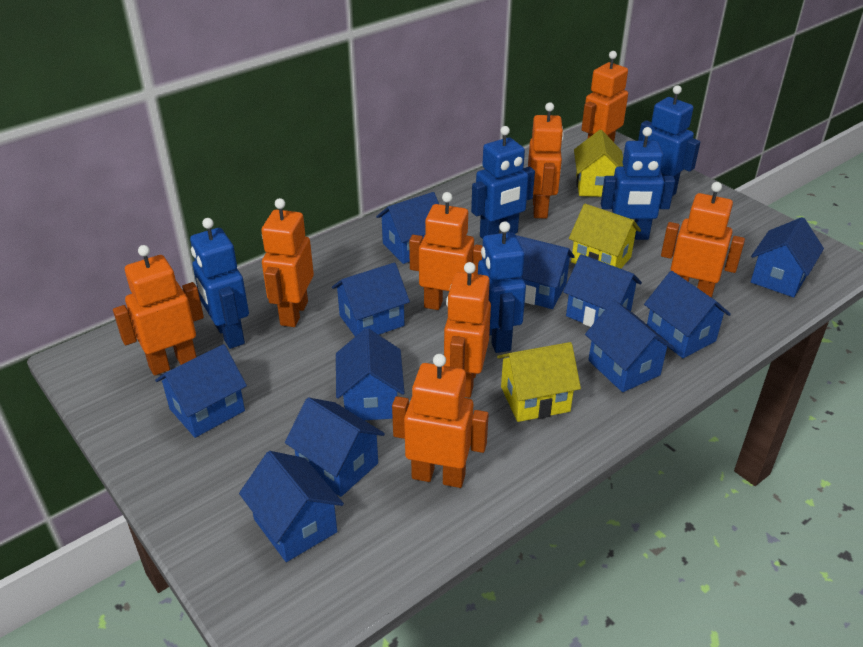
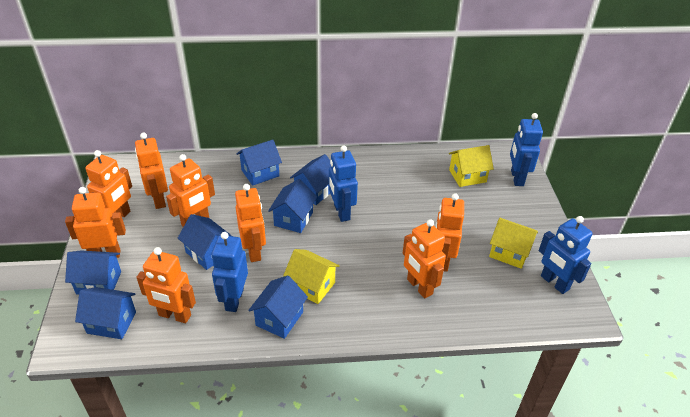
blue house: 11 -> 7
blue robot: 5 -> 4

